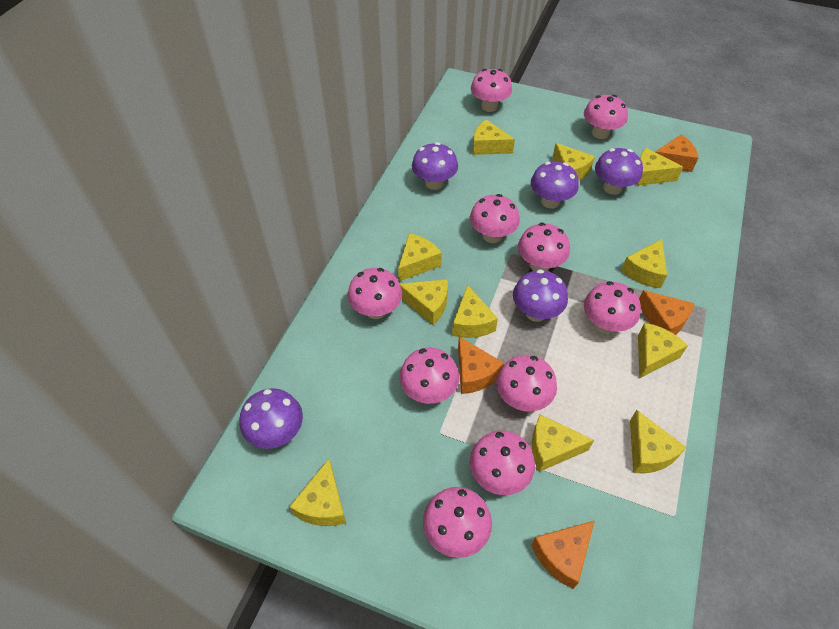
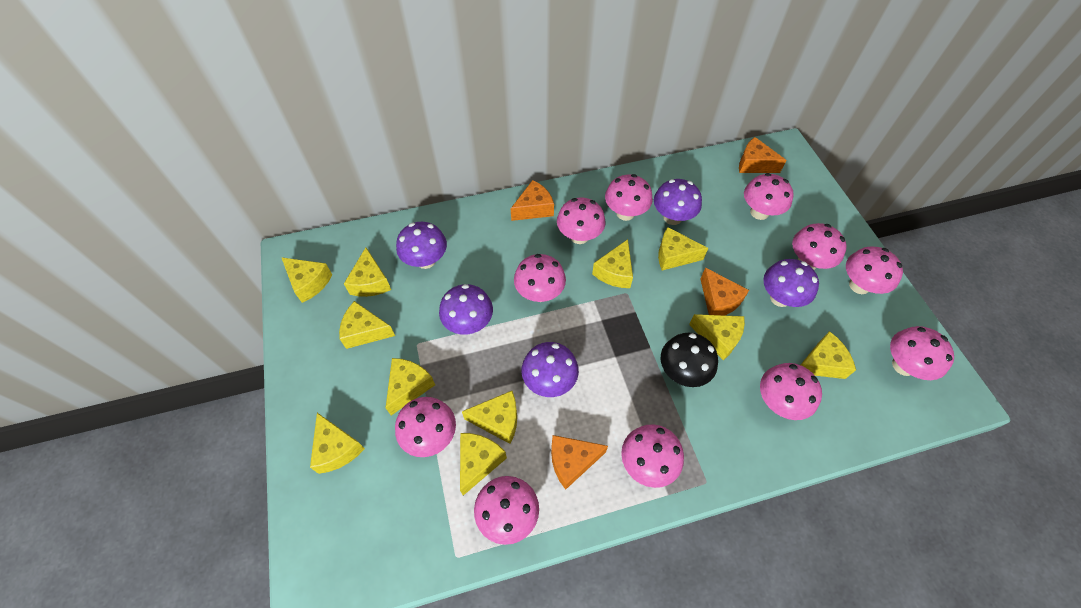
black mushroom: 0 -> 1
pink mushroom: 10 -> 11

